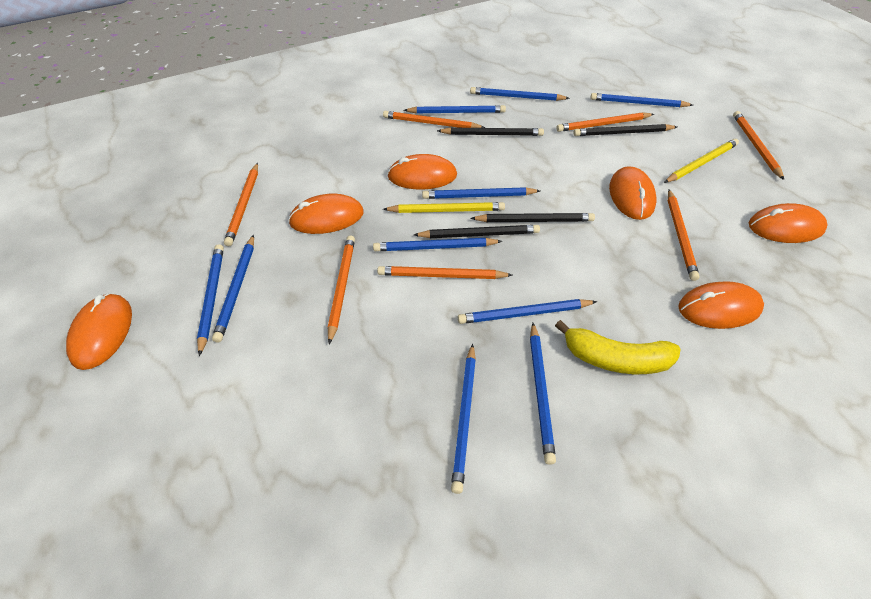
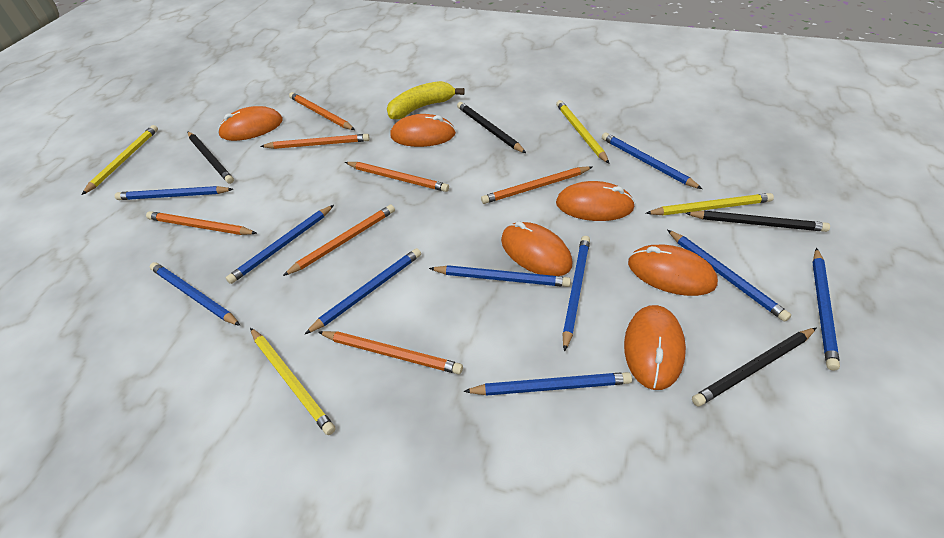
yellow pencil: 2 -> 4

